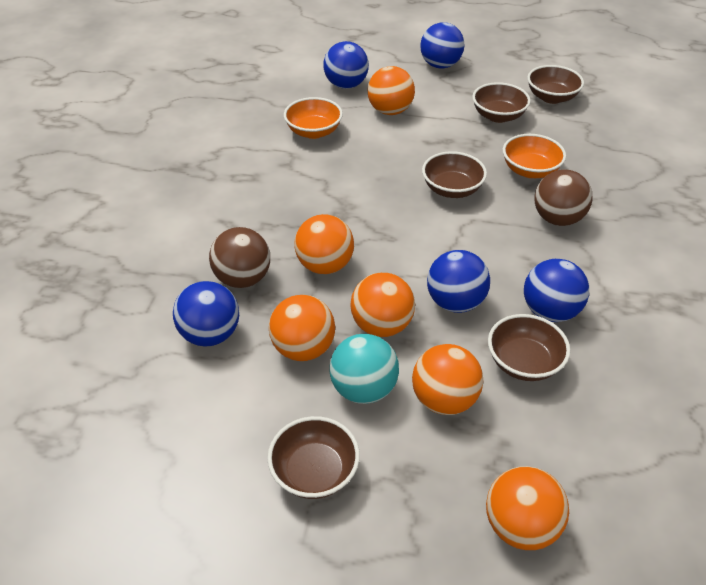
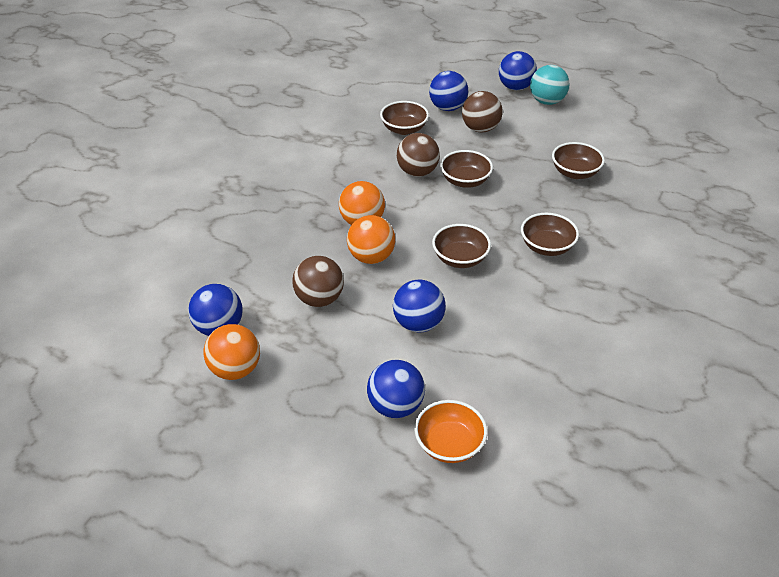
brown ball: 2 -> 3
orange ball: 6 -> 3
orange bowl: 2 -> 1

